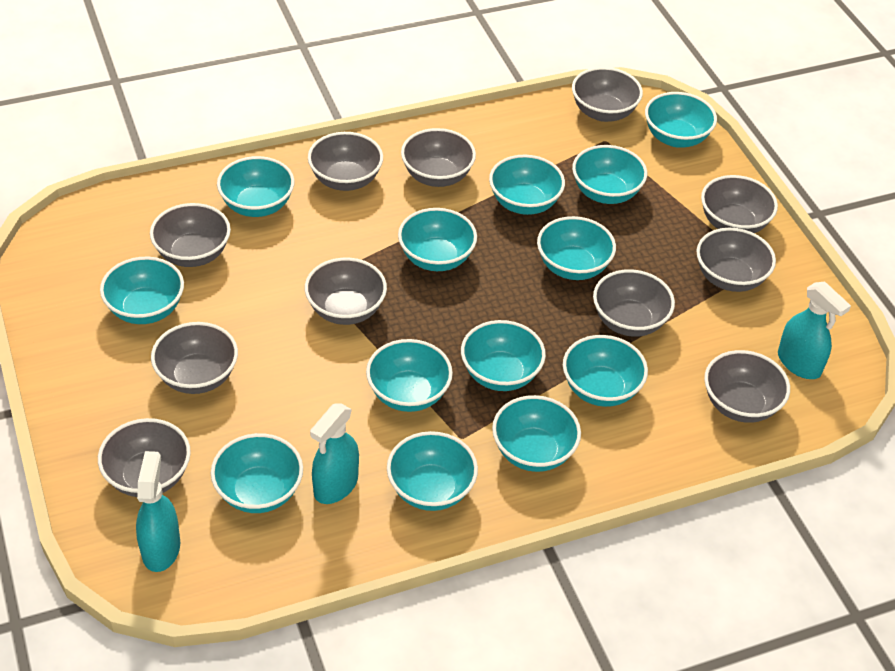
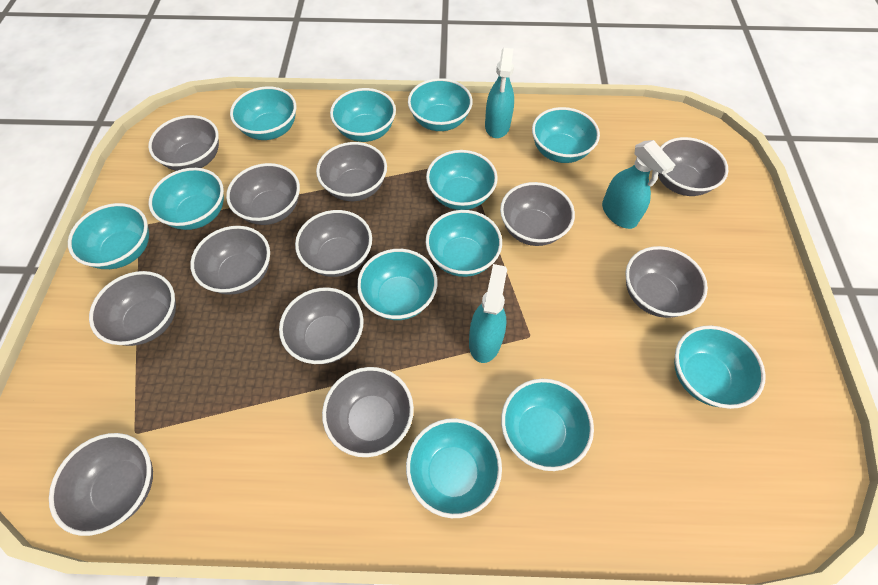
grey bowl: 11 -> 12
turquoise bowl: 13 -> 12

